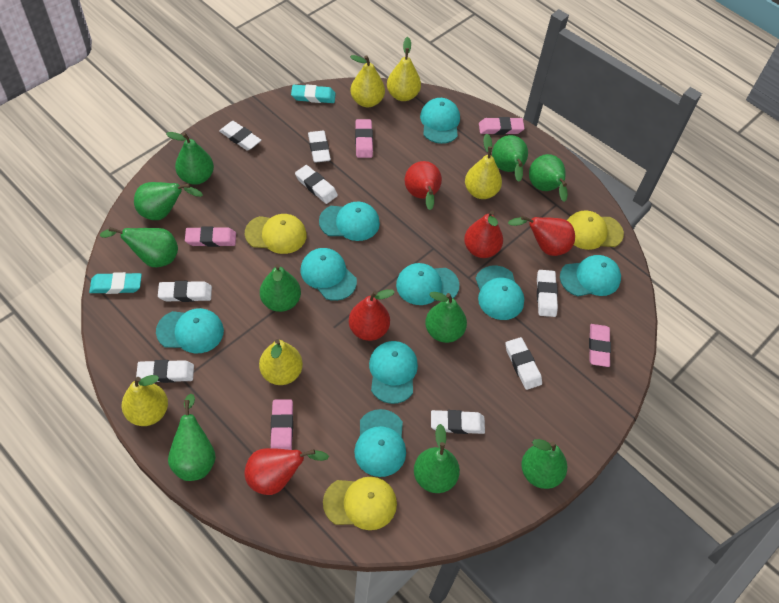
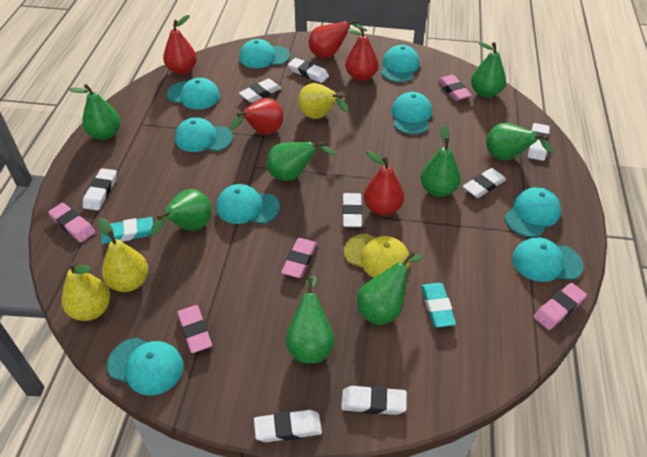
green pear: 10 -> 8
yellow cap: 3 -> 1
yellow pear: 5 -> 3

